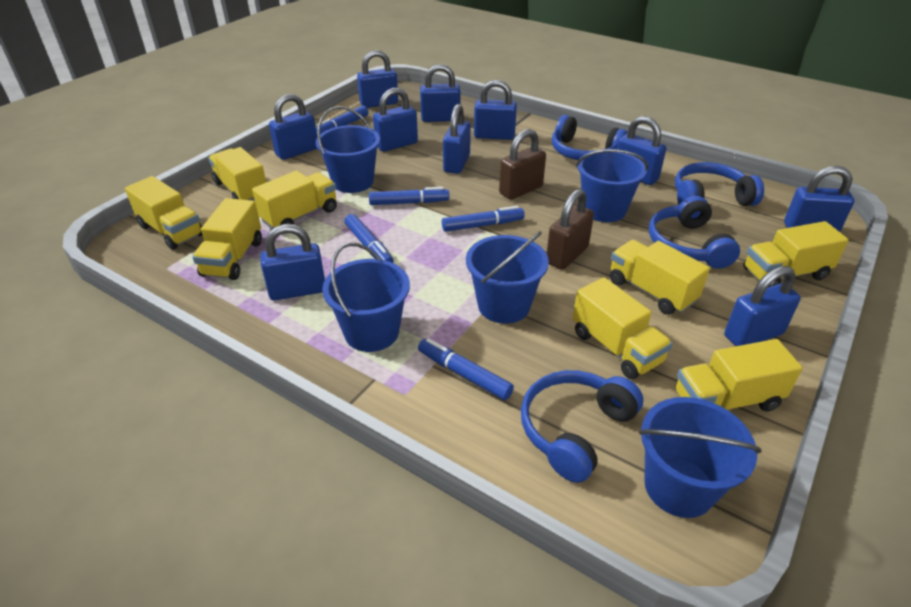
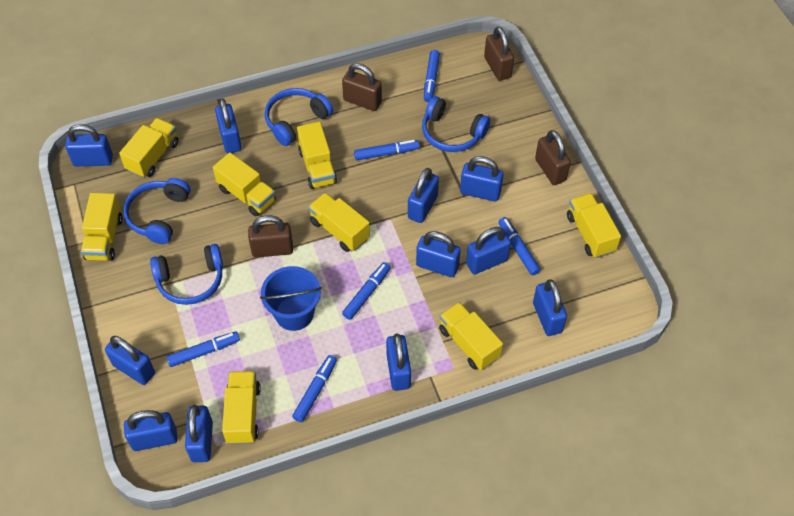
blue bucket: 5 -> 1
blue marker: 5 -> 6
blue padlock: 10 -> 11
brown padlock: 2 -> 4

